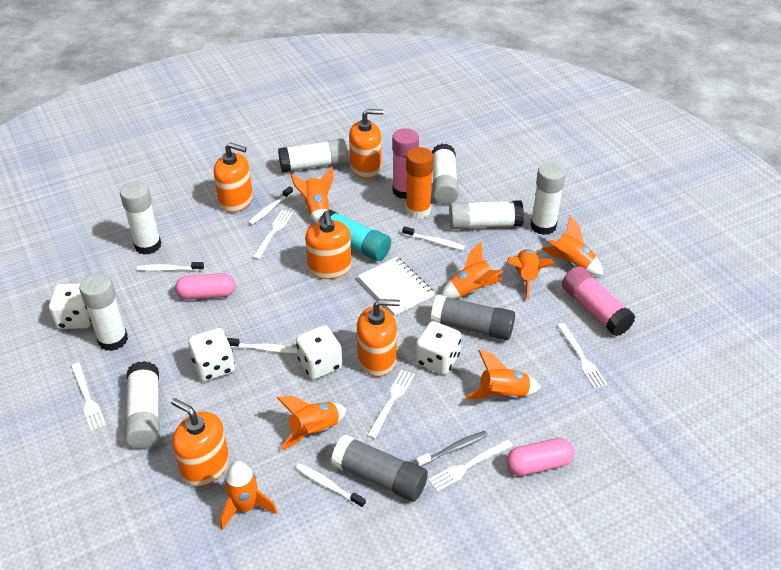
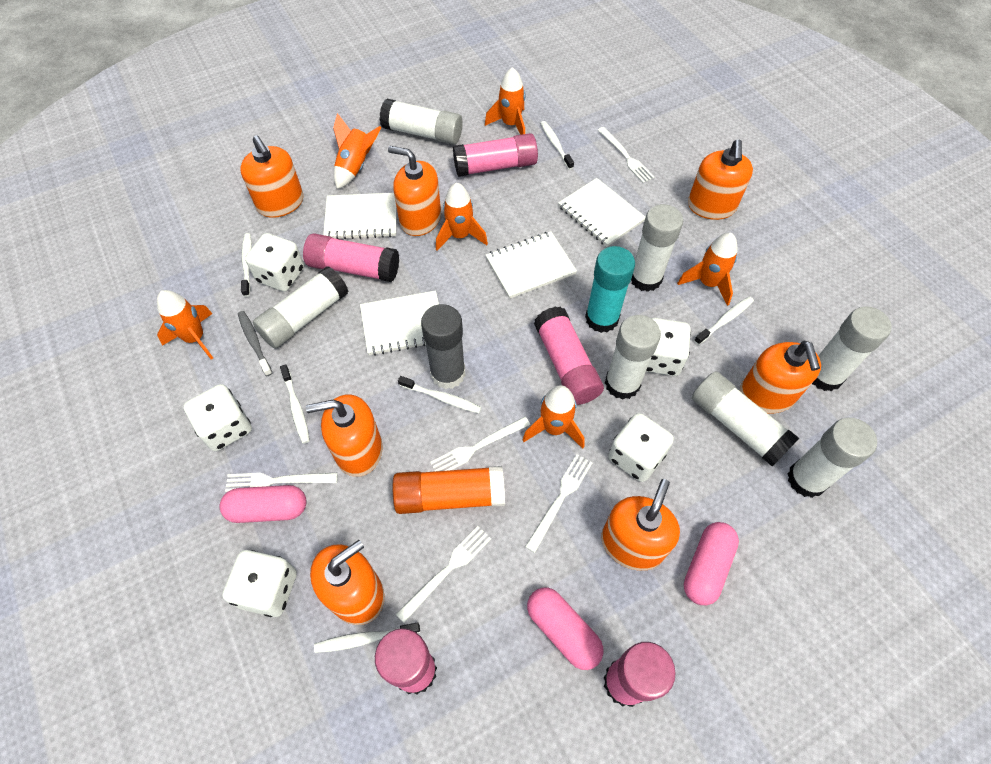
grey glue stick: 2 -> 1
orange rocket: 7 -> 6
orange soap dispenser: 5 -> 7
pink capsule: 2 -> 3
pink glue stick: 2 -> 5
white dice: 4 -> 5
white notebook: 1 -> 4
white toothbrush: 5 -> 6

